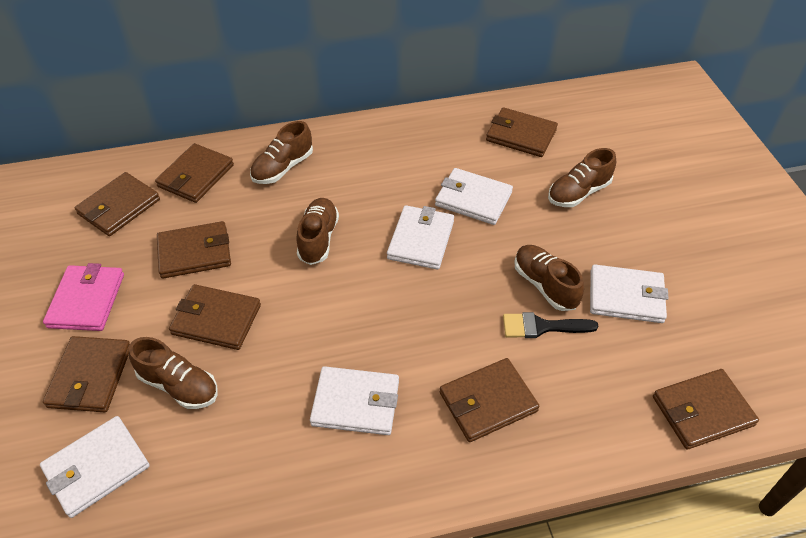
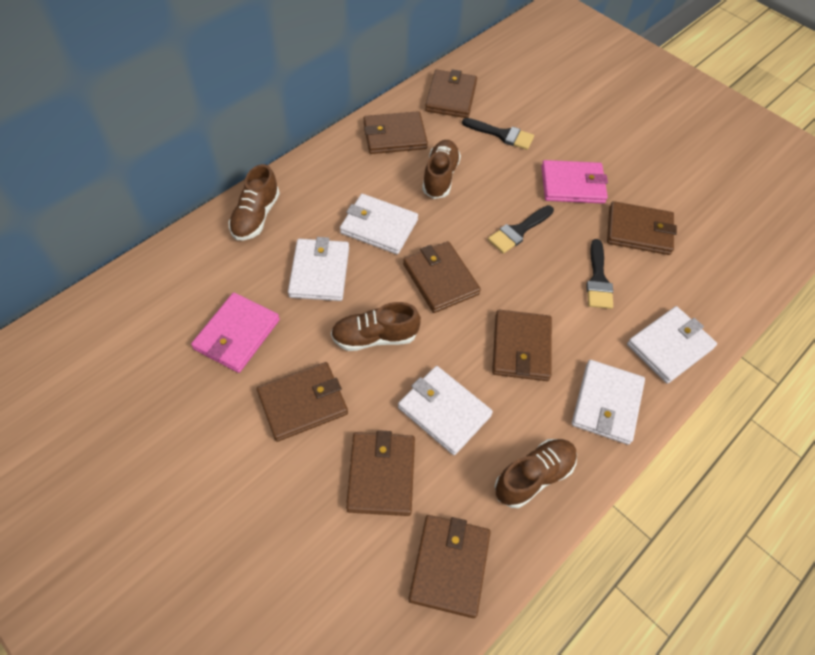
black brush: 1 -> 3
brown shoe: 5 -> 4
pink wallet: 1 -> 2

